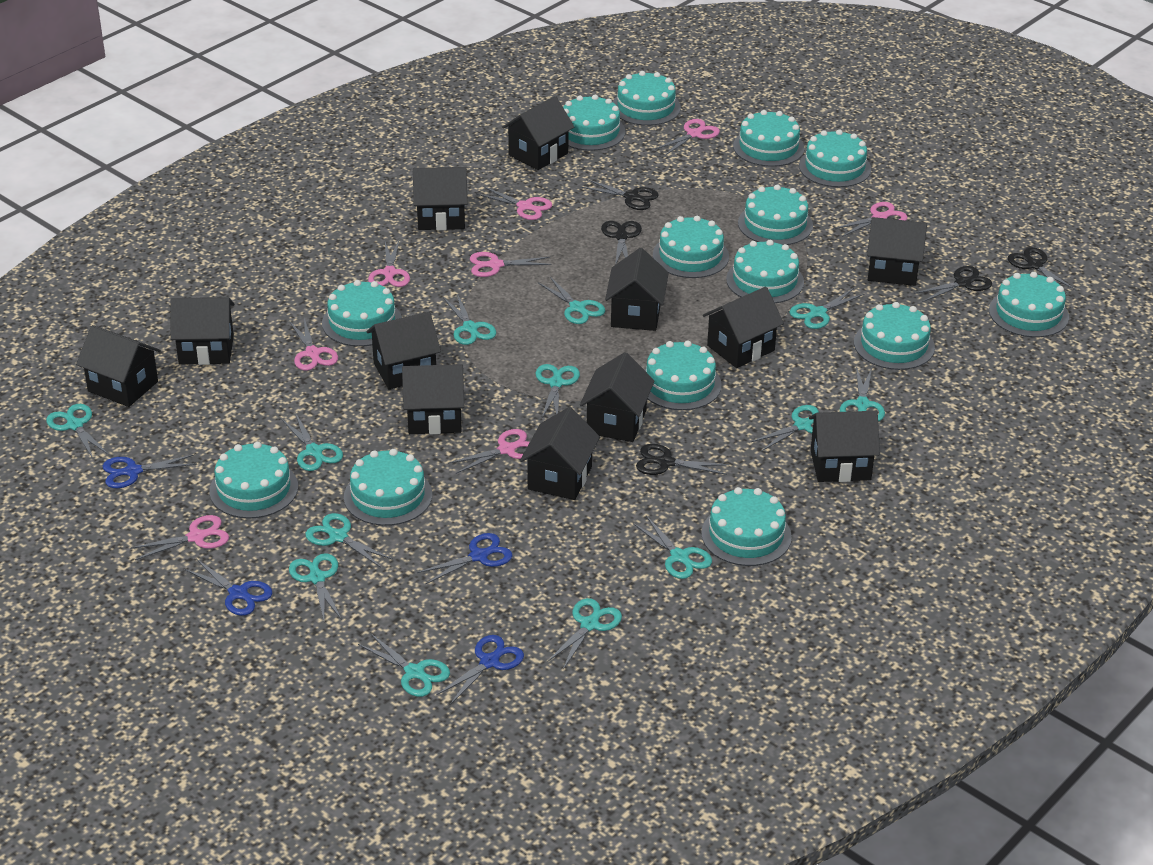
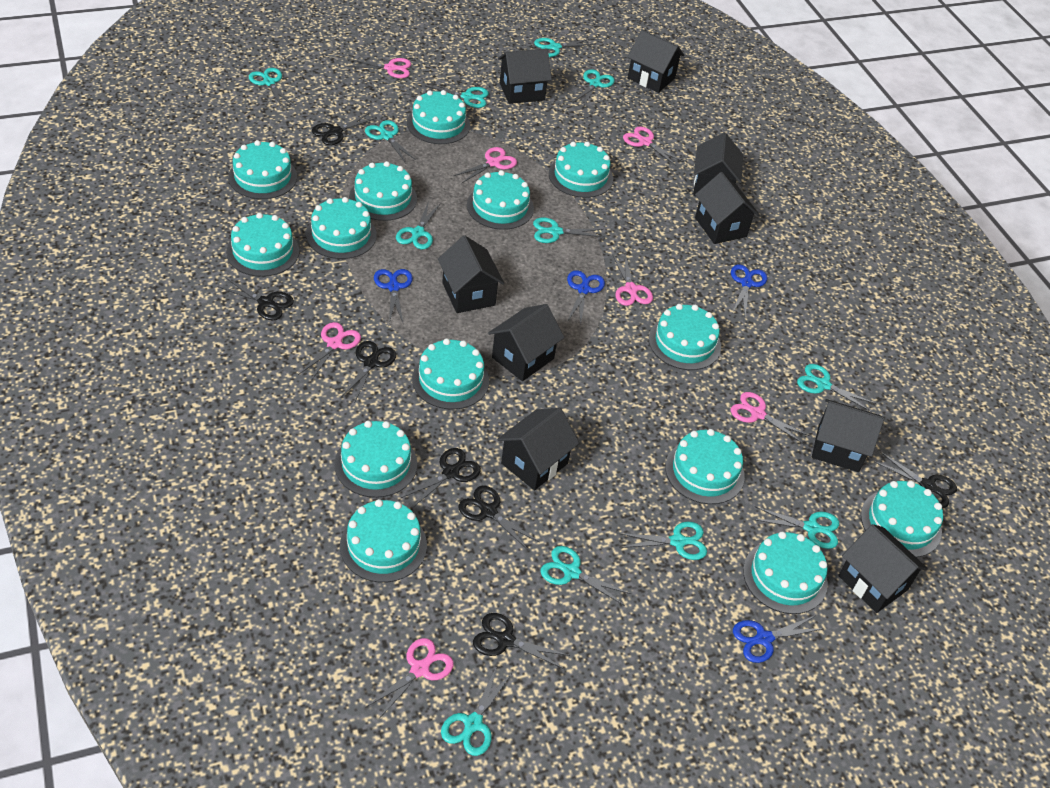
black house: 12 -> 9
black scissors: 5 -> 7
pink scissors: 8 -> 7
turquoise scissors: 13 -> 12

